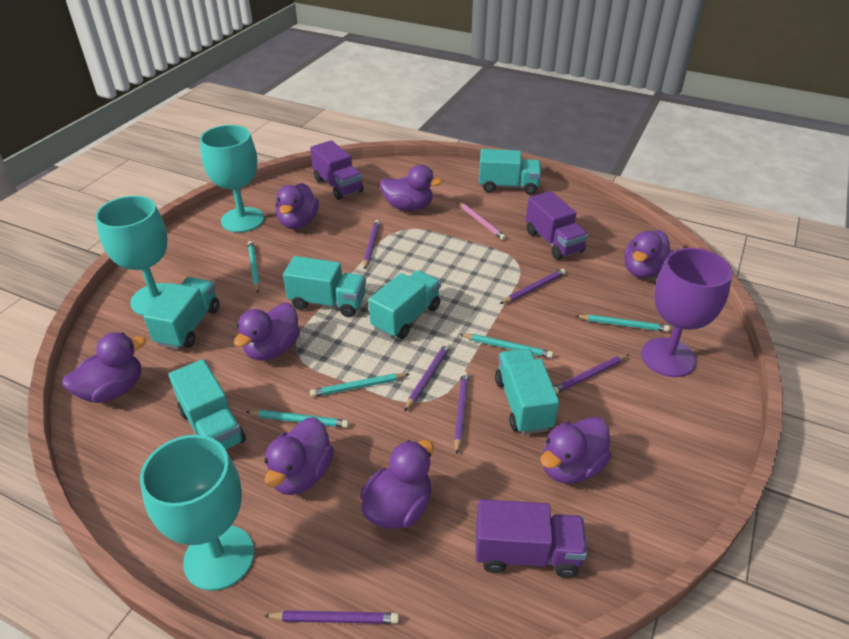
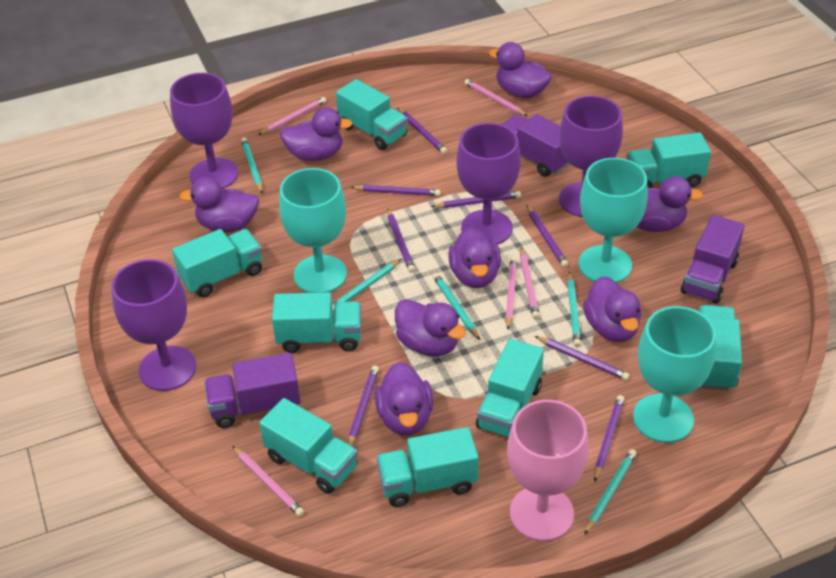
pink goblet: 0 -> 1
pink pencil: 1 -> 5
purple goblet: 1 -> 4
purple pencil: 6 -> 8
turquoise truck: 6 -> 8

